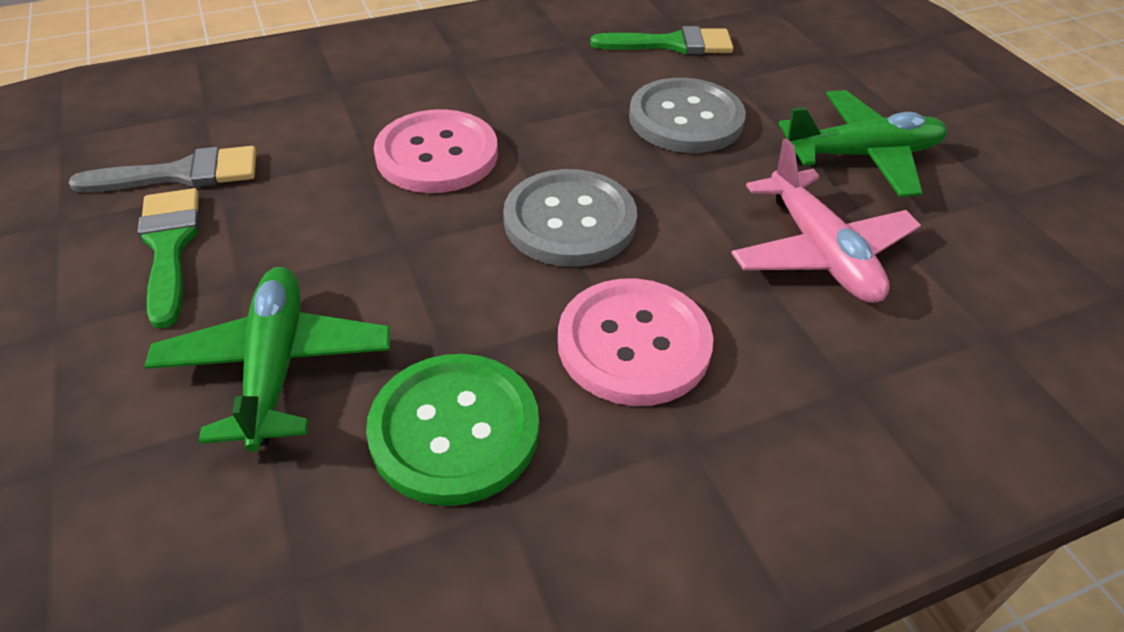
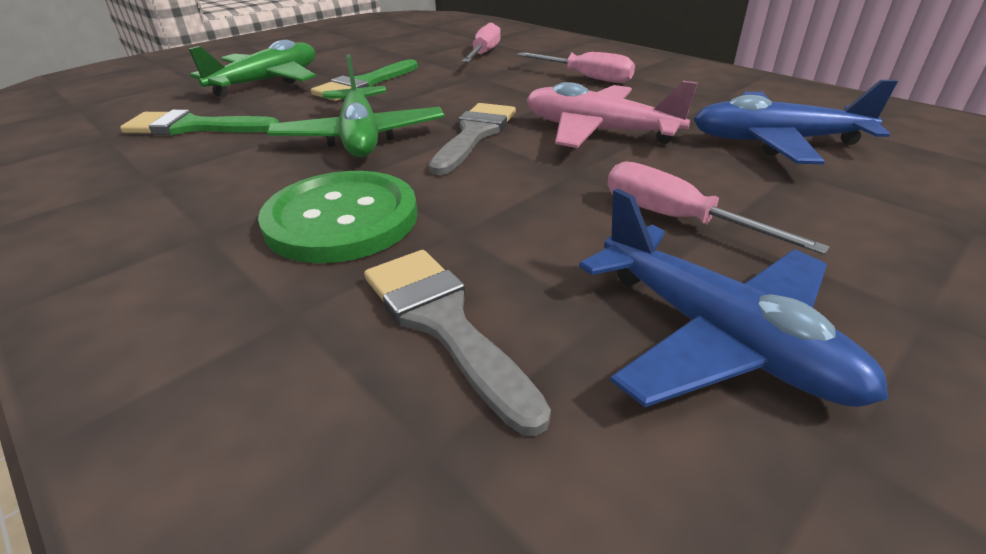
blue plane: 0 -> 2
grey brush: 1 -> 2
grey button: 2 -> 0
pink button: 2 -> 0
pink screwdriver: 0 -> 3

